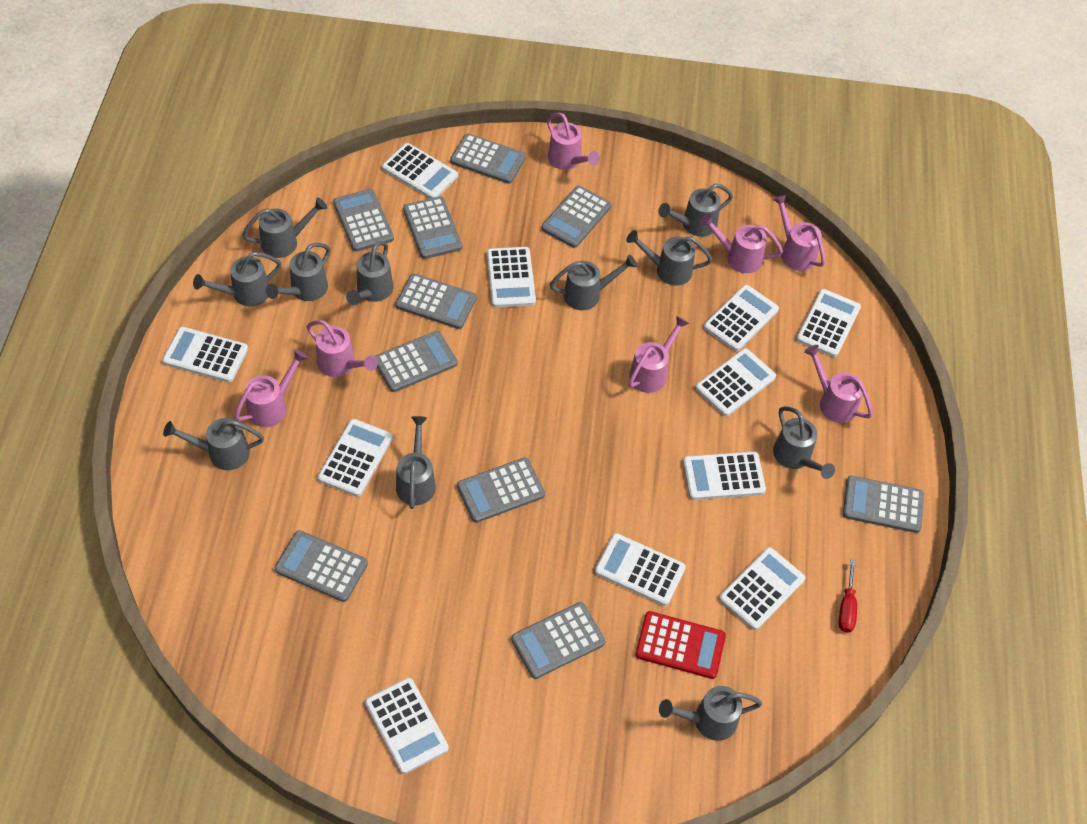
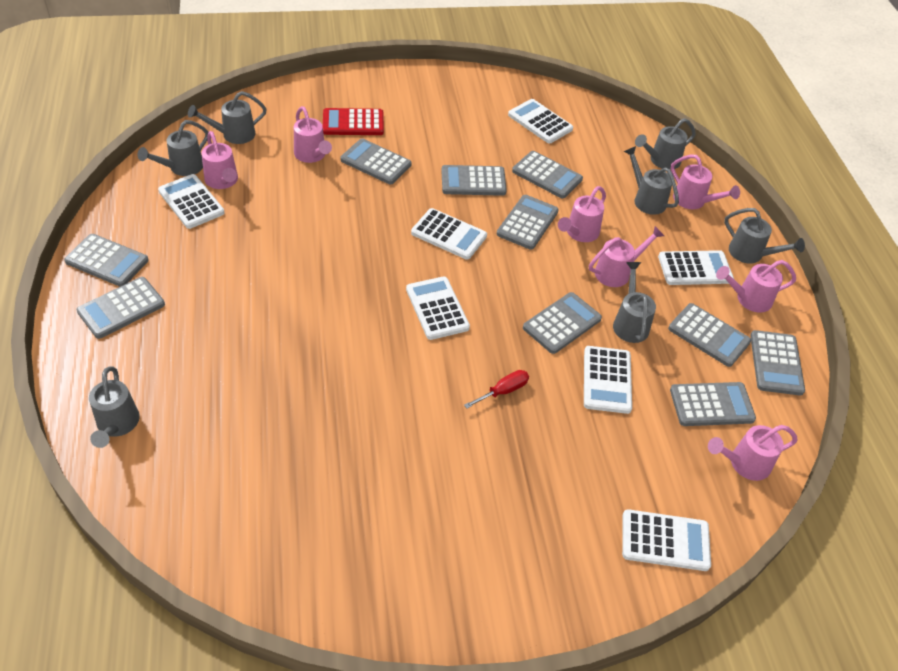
grey watering can: 11 -> 7
white calculator: 11 -> 7

